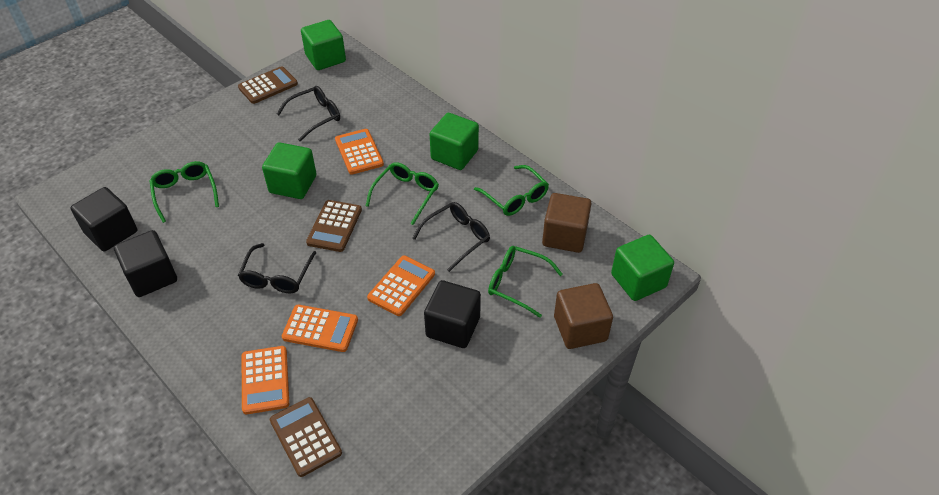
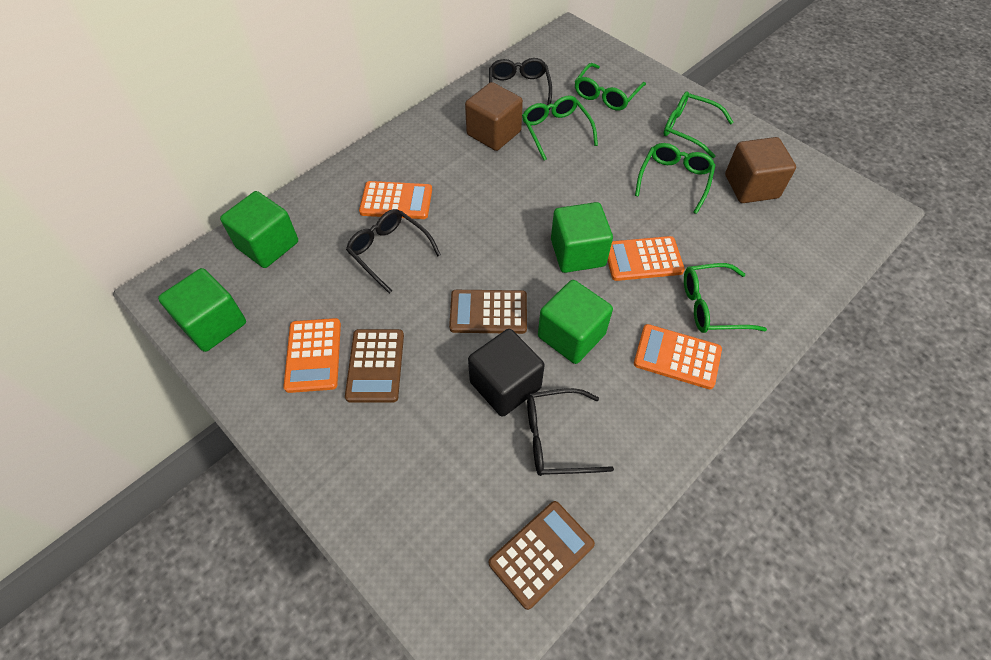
black cube: 3 -> 1
green glasses: 4 -> 5

